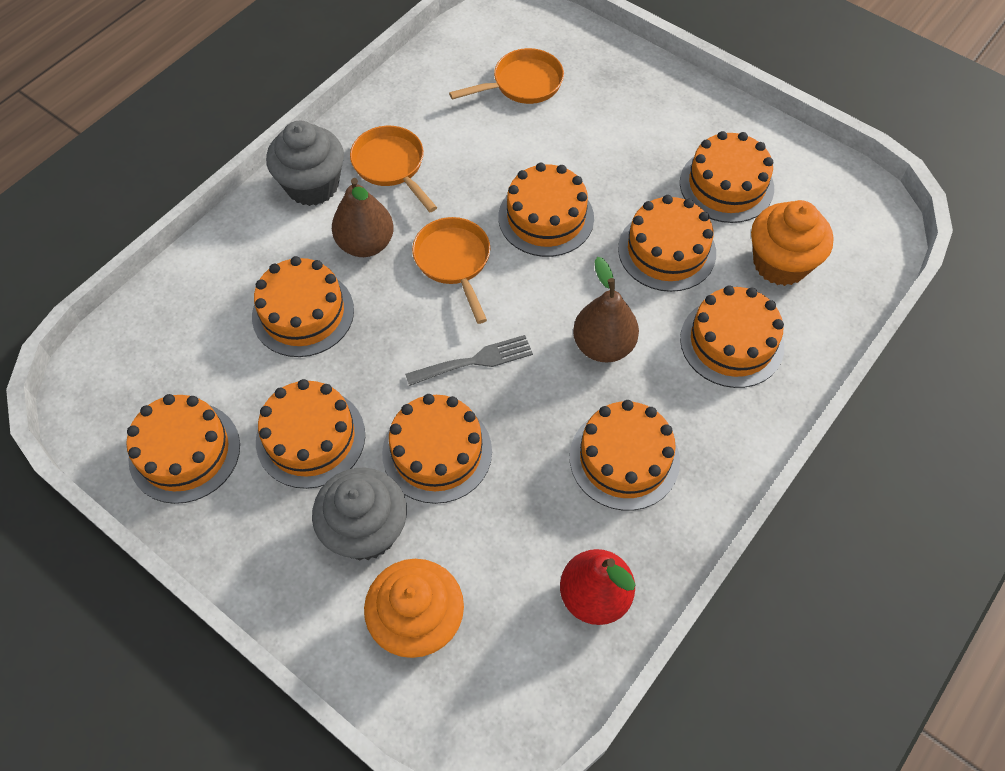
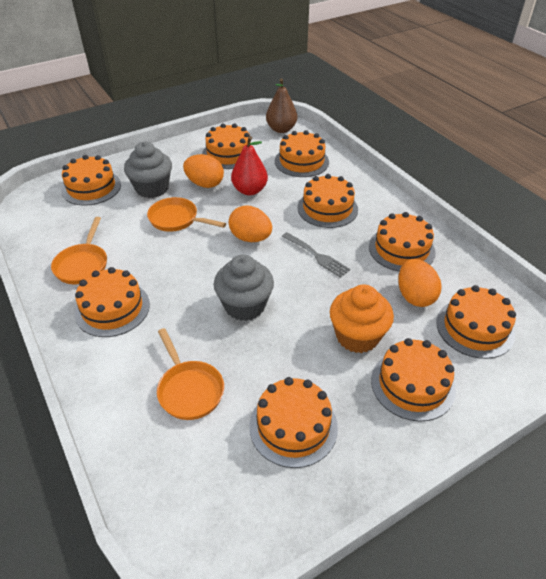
brown pear: 2 -> 1
orange cupcake: 2 -> 1
orange egg: 0 -> 3

